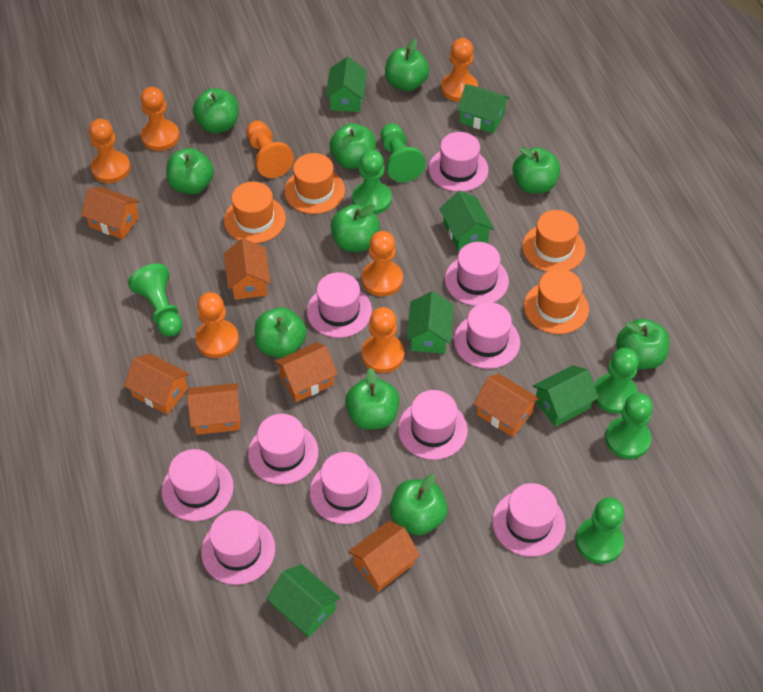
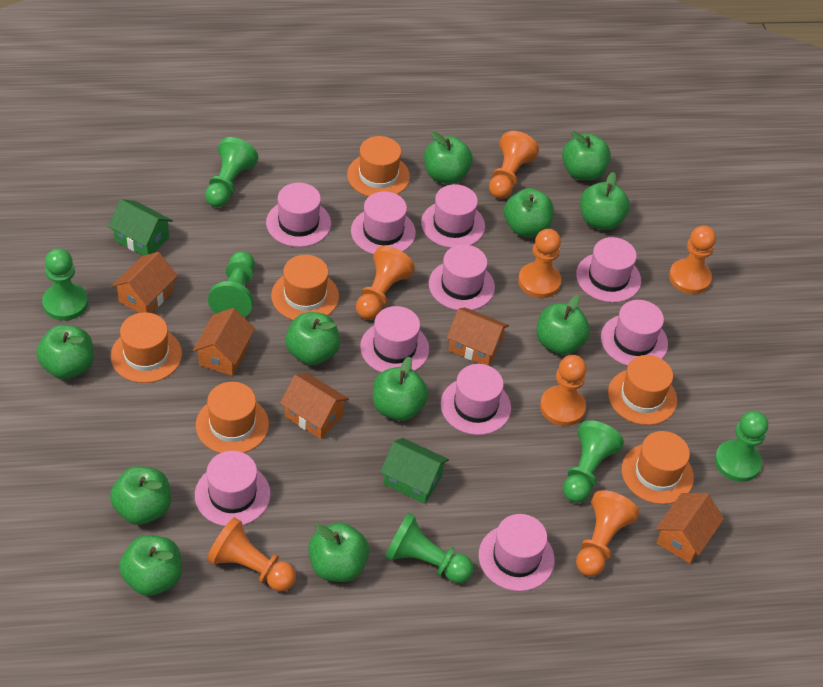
green apple: 10 -> 11
green house: 6 -> 2
orange hat: 4 -> 6
orange house: 7 -> 5

